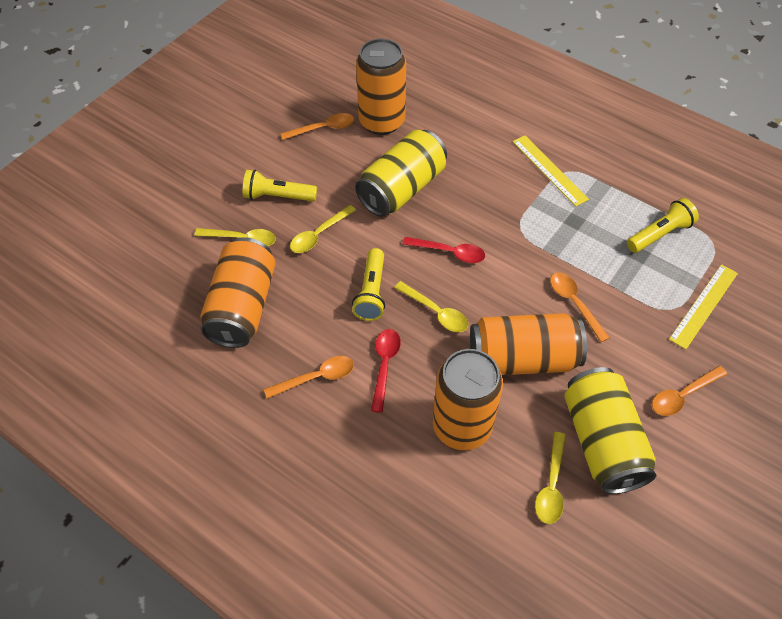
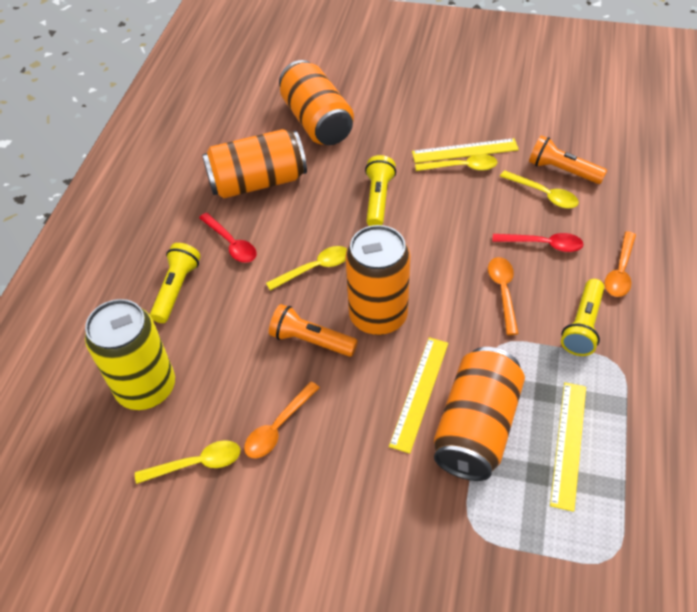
orange flashlight: 0 -> 2
orange spoon: 4 -> 3
yellow can: 2 -> 1
yellow ruler: 2 -> 3

